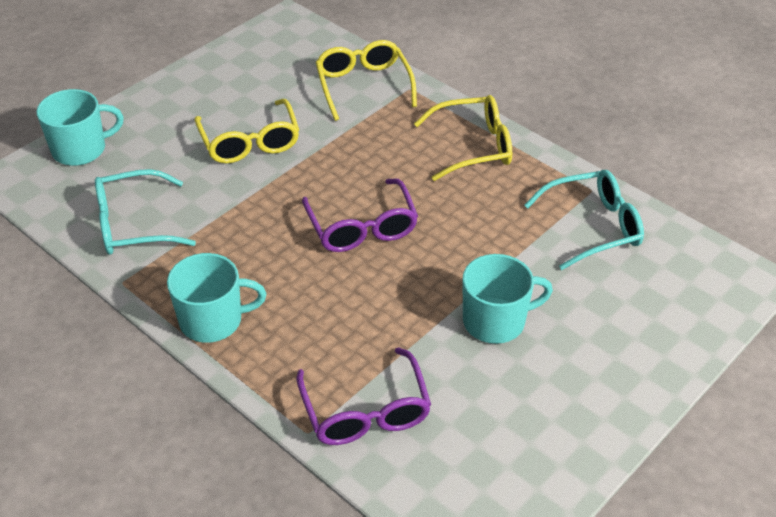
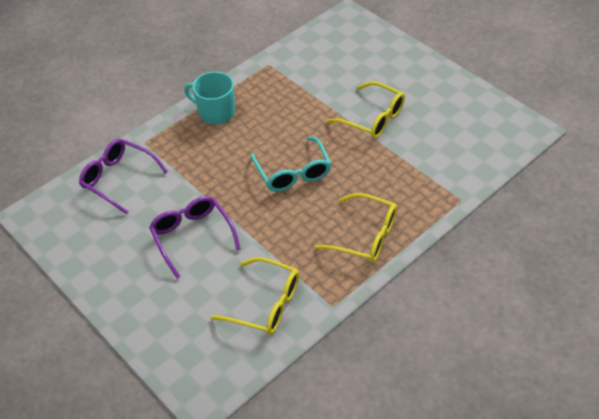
turquoise glasses: 2 -> 1
turquoise mug: 3 -> 1

